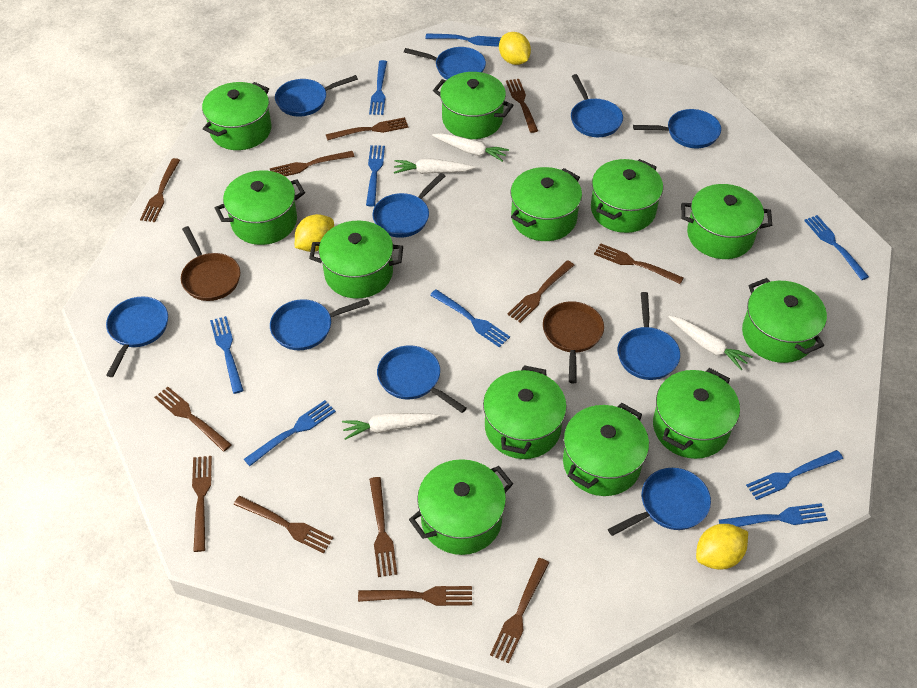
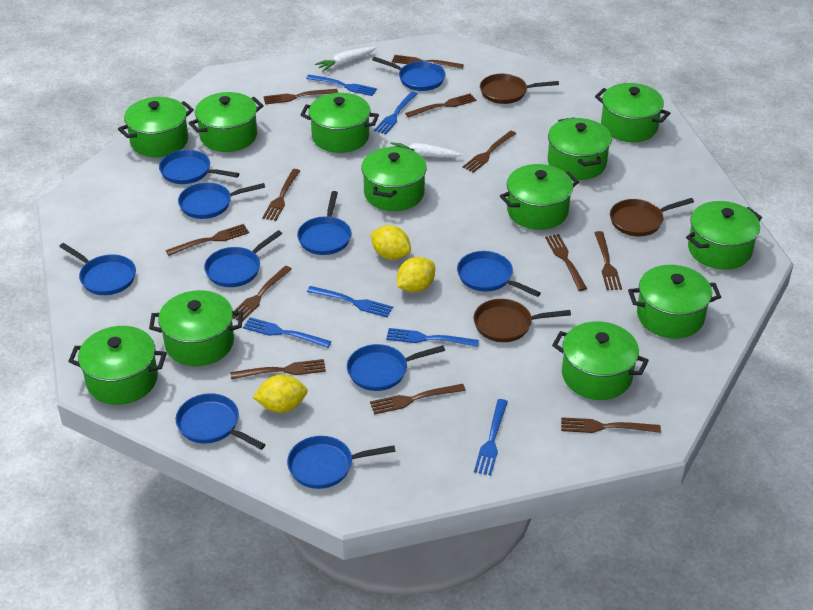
blue fork: 9 -> 6
brown pan: 2 -> 3
white carrot: 4 -> 2

